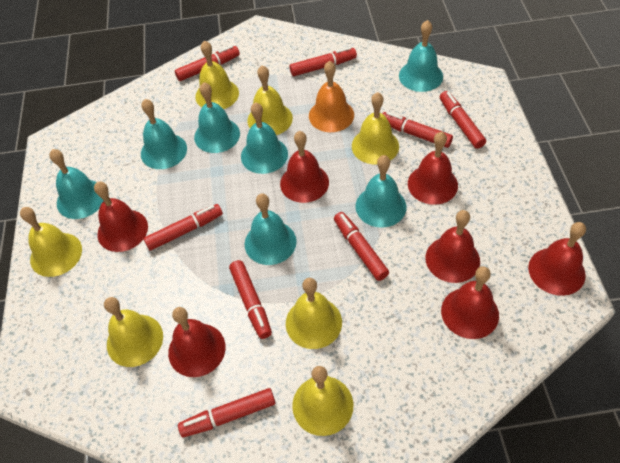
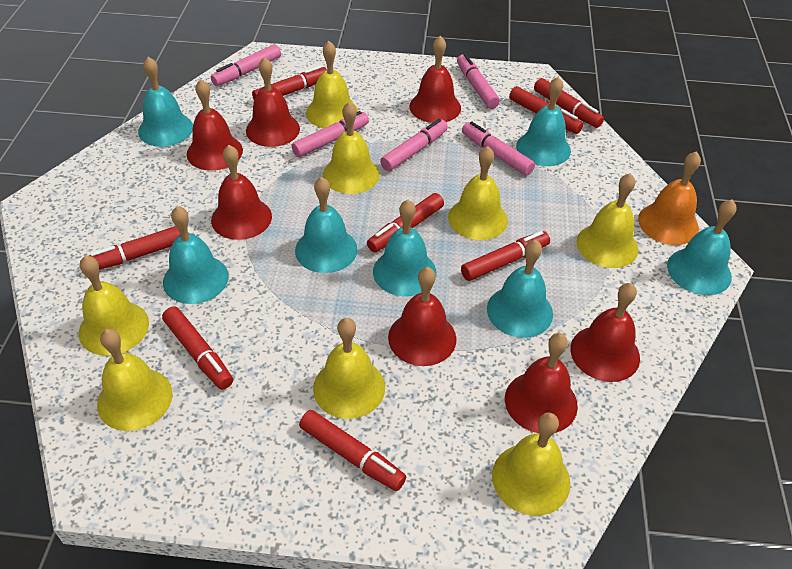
pink marker: 0 -> 5
yellow bell: 7 -> 8

